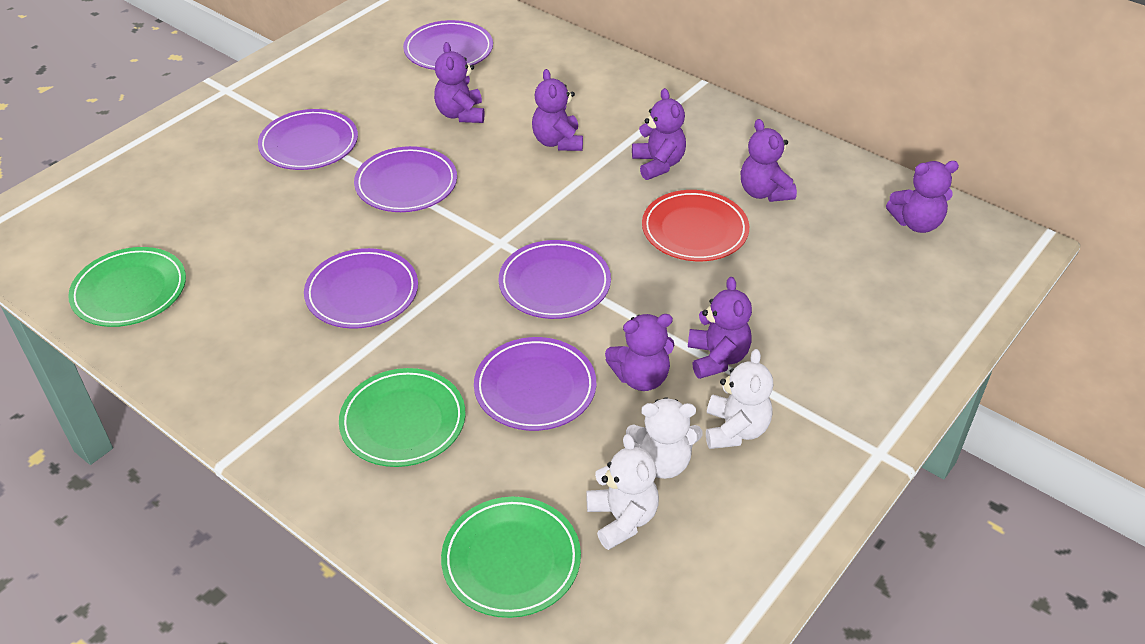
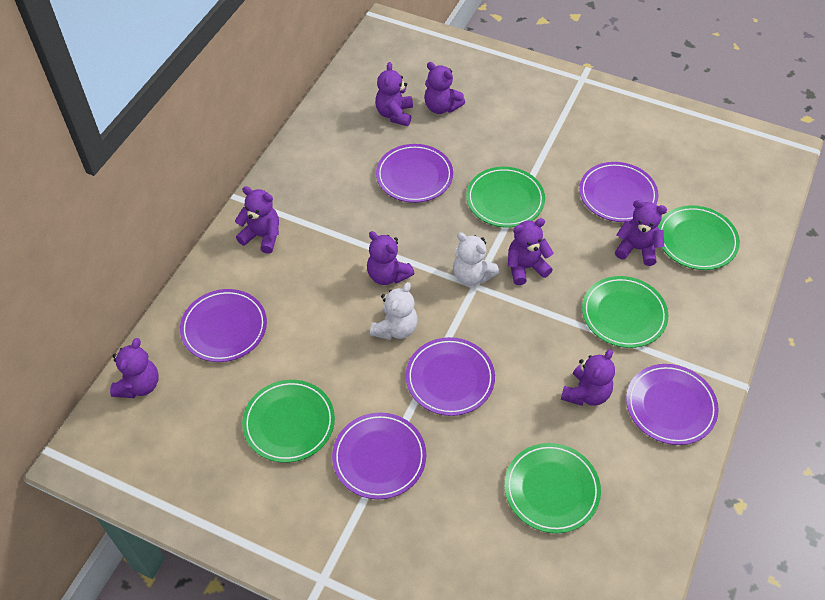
green plate: 3 -> 5
purple teddy bear: 7 -> 8
red plate: 1 -> 0
white teddy bear: 3 -> 2

